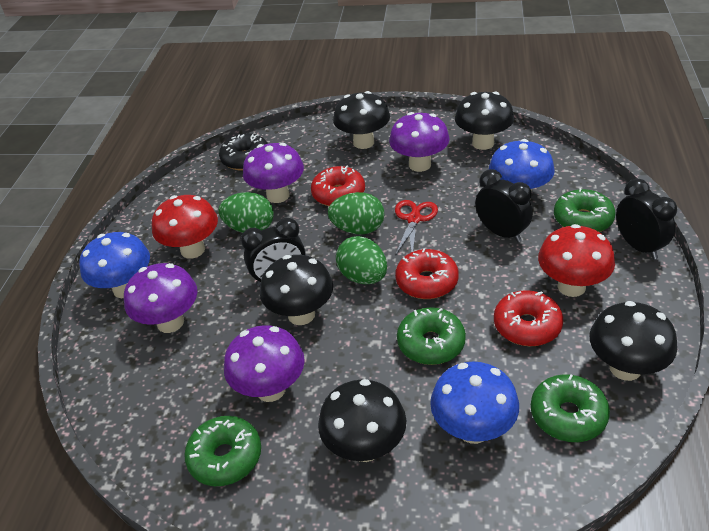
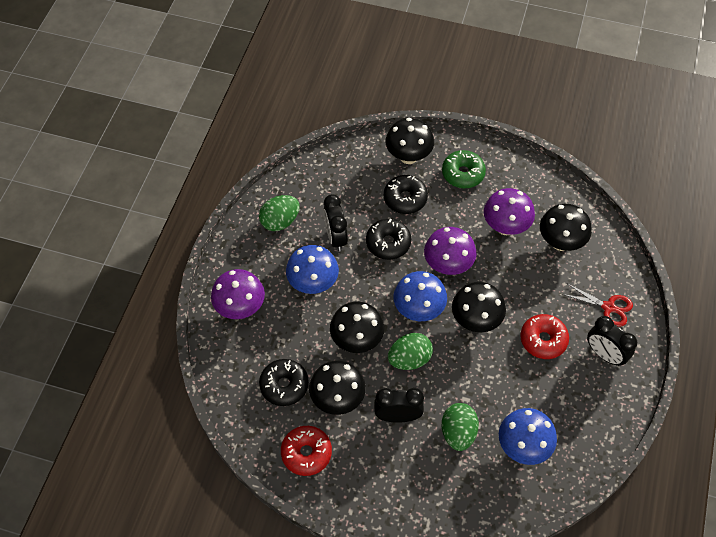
black donut: 1 -> 3
green donut: 4 -> 1
purple mushroom: 4 -> 3
red donut: 3 -> 2
red mushroom: 2 -> 0

